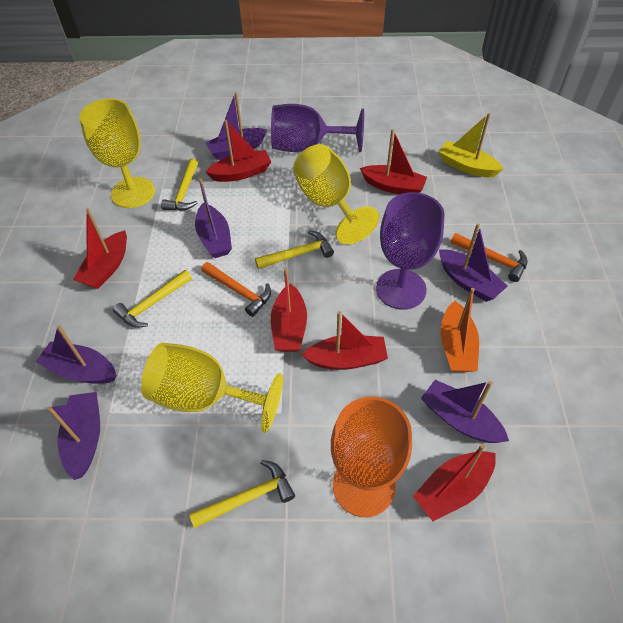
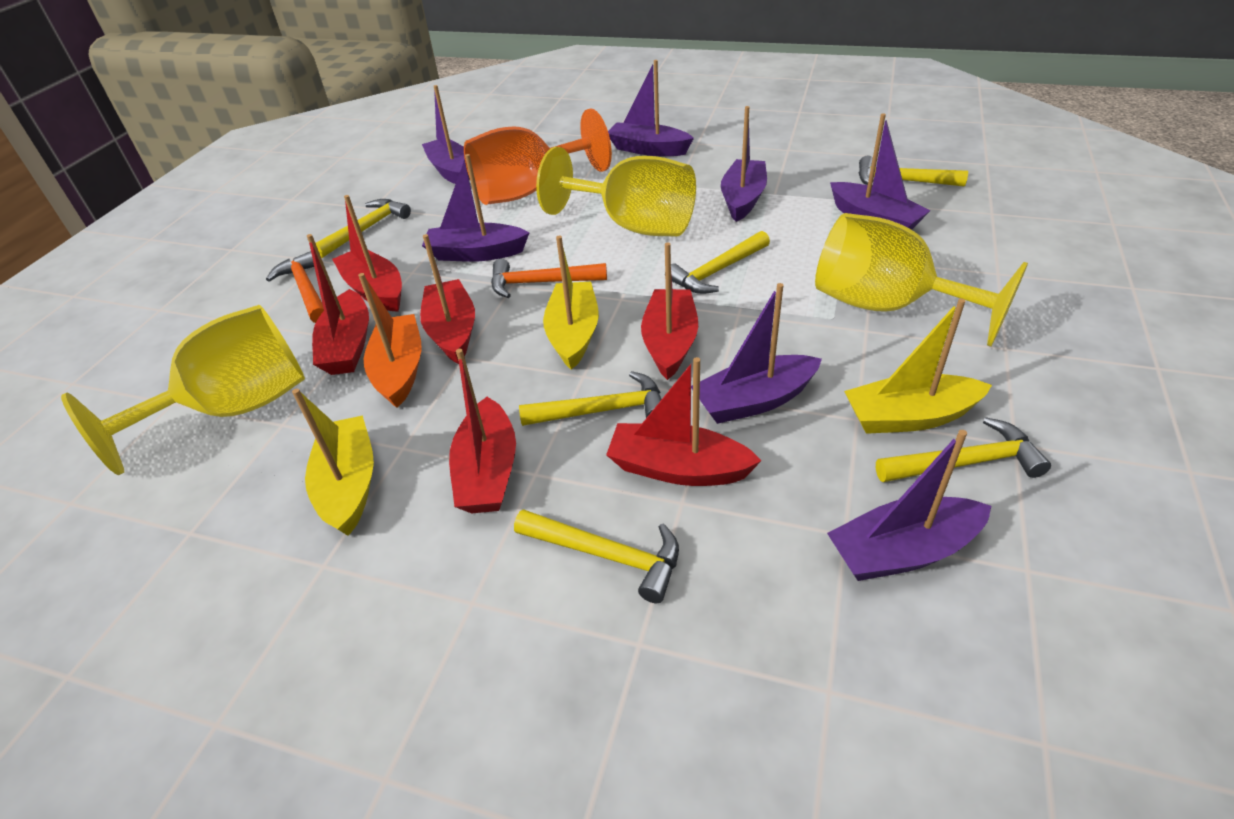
purple boat: 6 -> 7
purple goblet: 2 -> 0
yellow boat: 1 -> 3
yellow hammer: 4 -> 6

